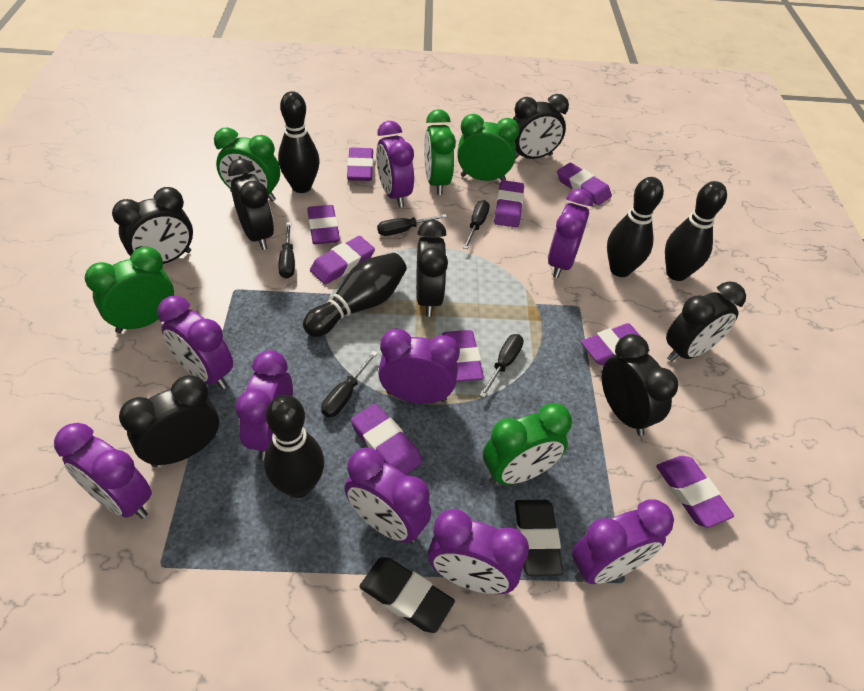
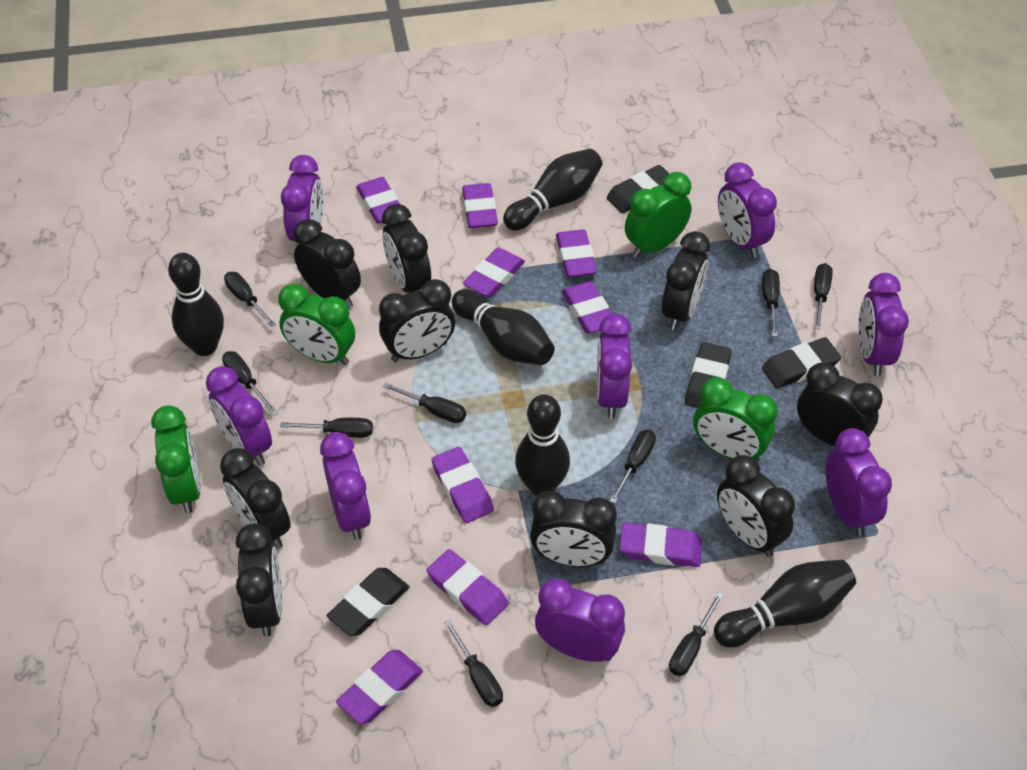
black clock: 7 -> 9
black eraser: 2 -> 4
black screwdriver: 5 -> 9
green clock: 5 -> 4
purple clock: 9 -> 8

